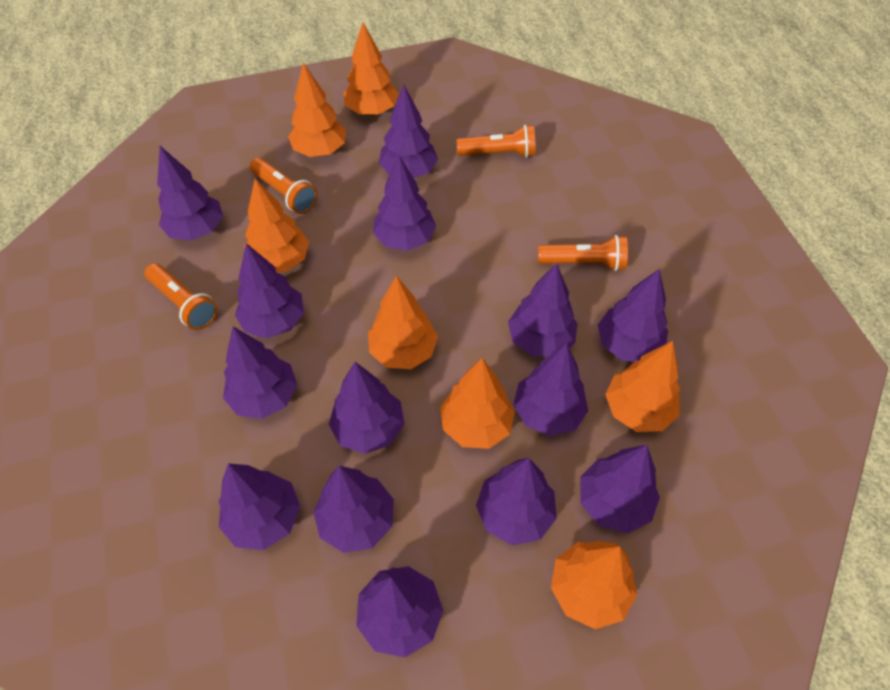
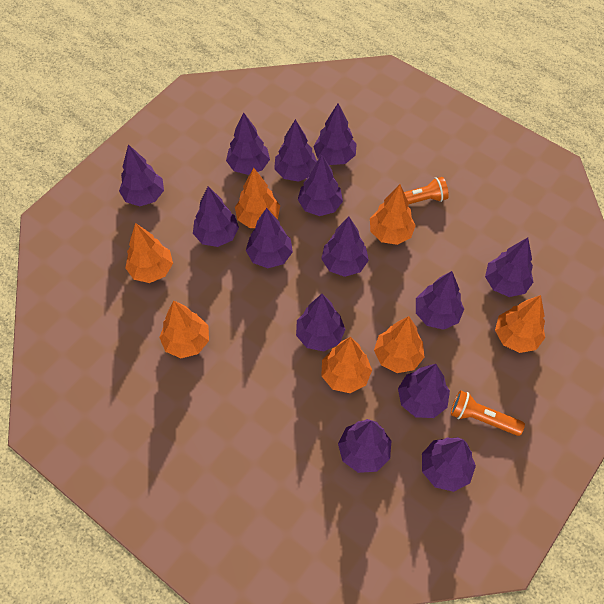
orange flashlight: 4 -> 2

